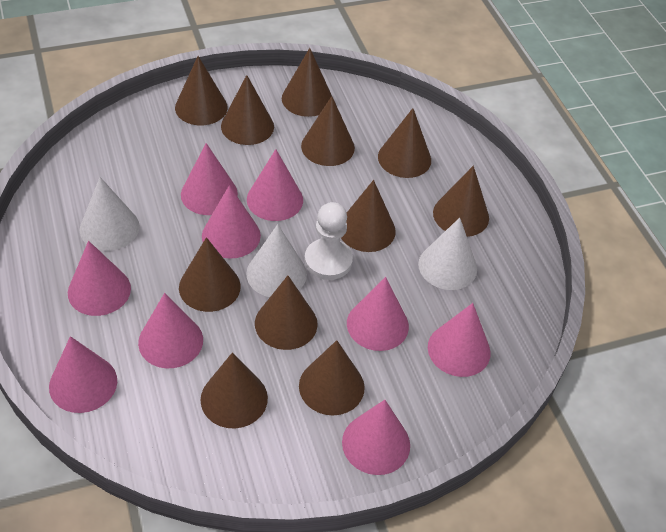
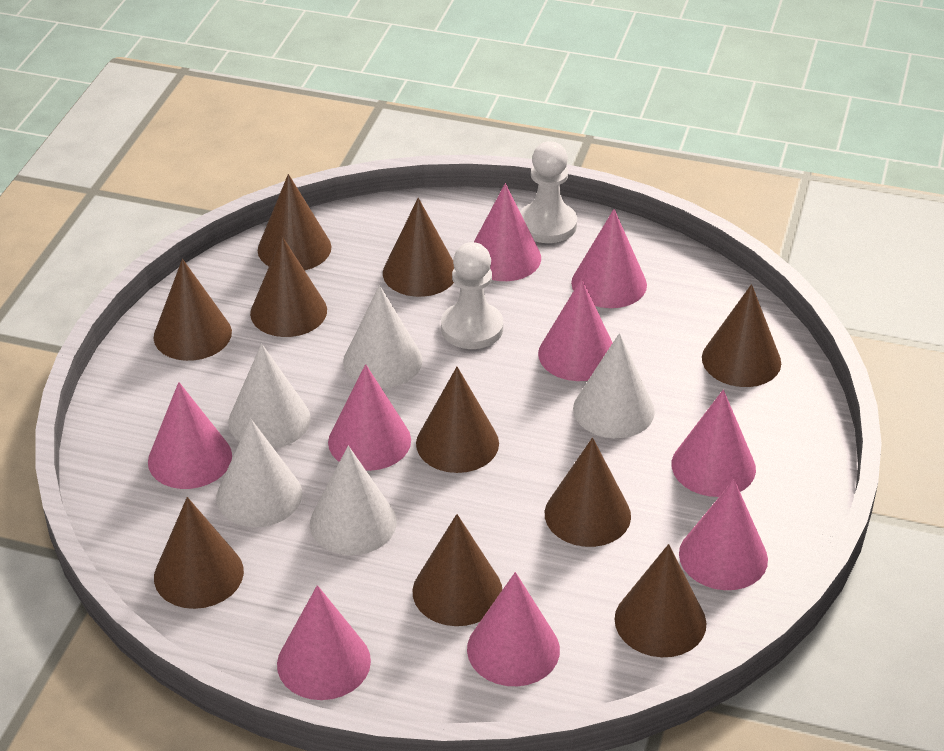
brown cone: 11 -> 10
white cone: 3 -> 5
white pawn: 1 -> 2

